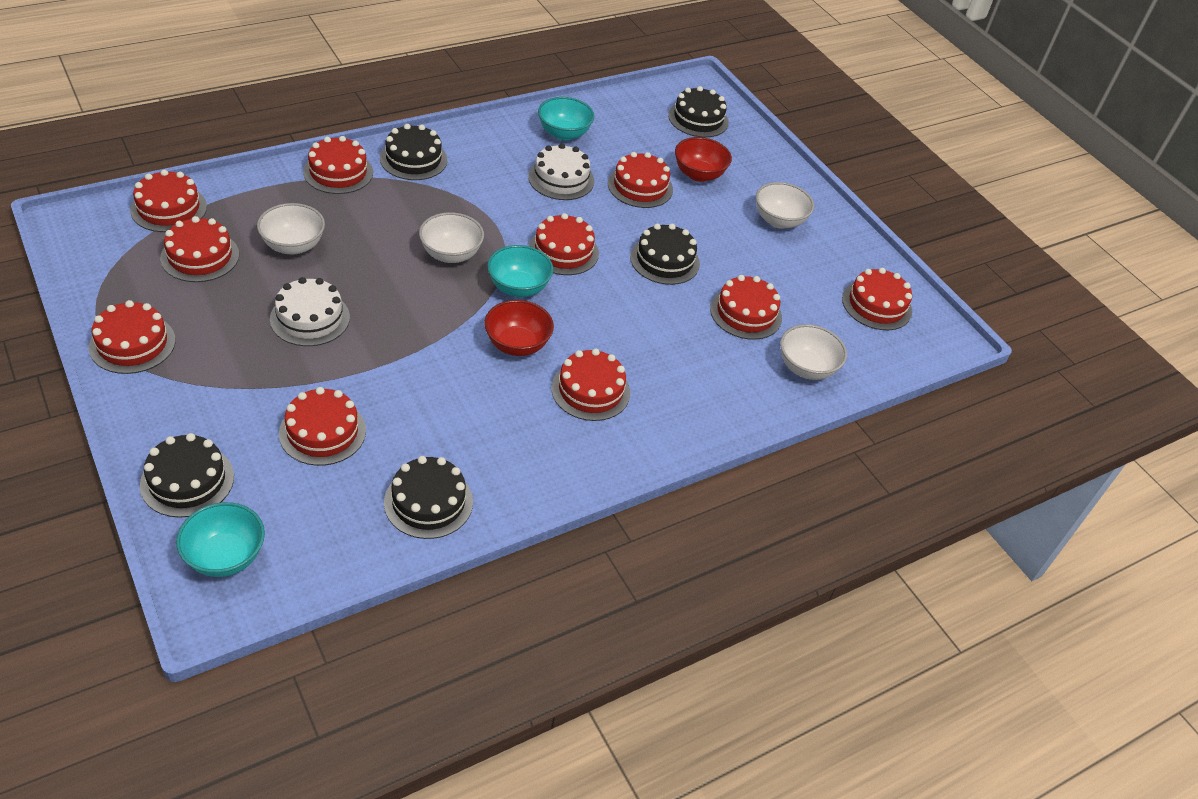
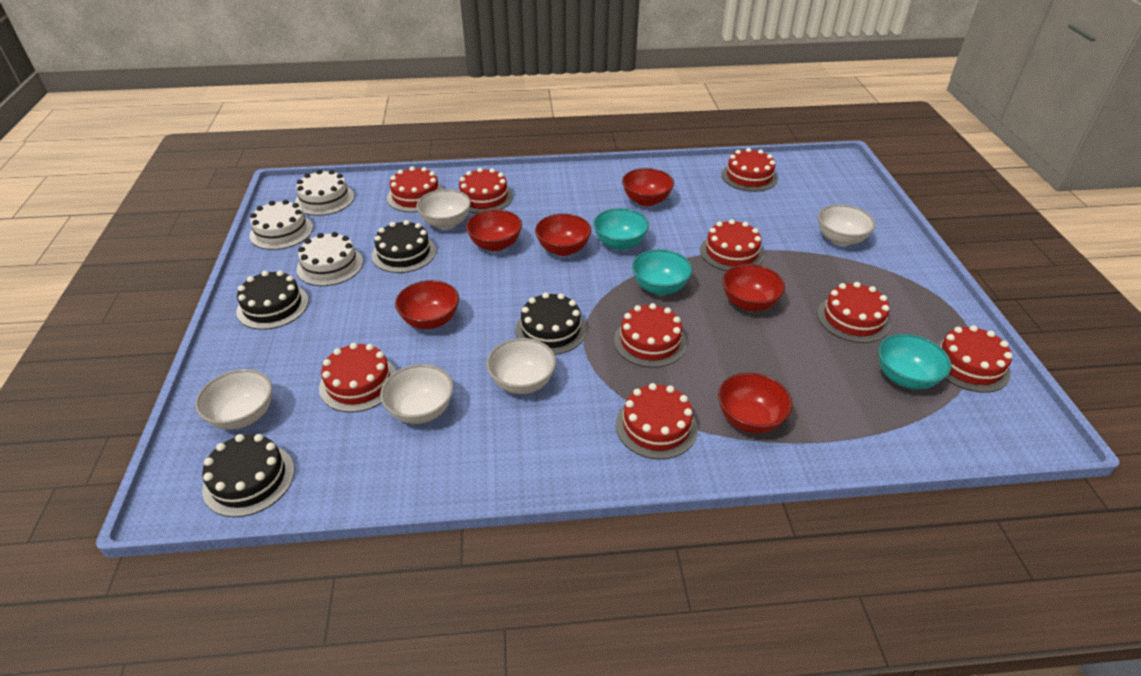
black cake: 5 -> 4
red bowl: 2 -> 6
red cake: 10 -> 9
white bowl: 4 -> 5
white cake: 2 -> 3

